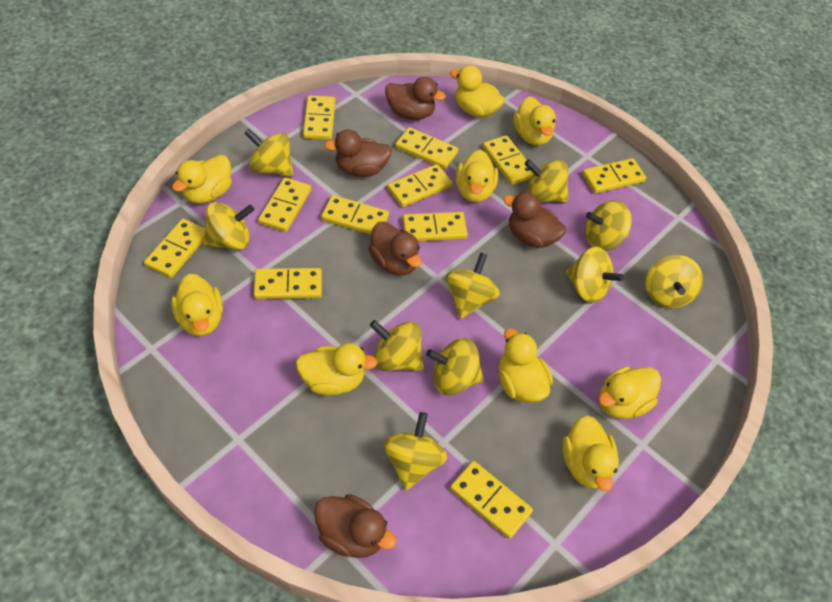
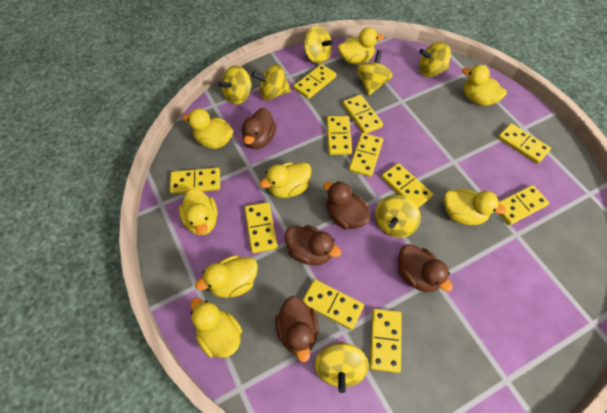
yellow duck: 9 -> 8
yellow spinning top: 10 -> 7

